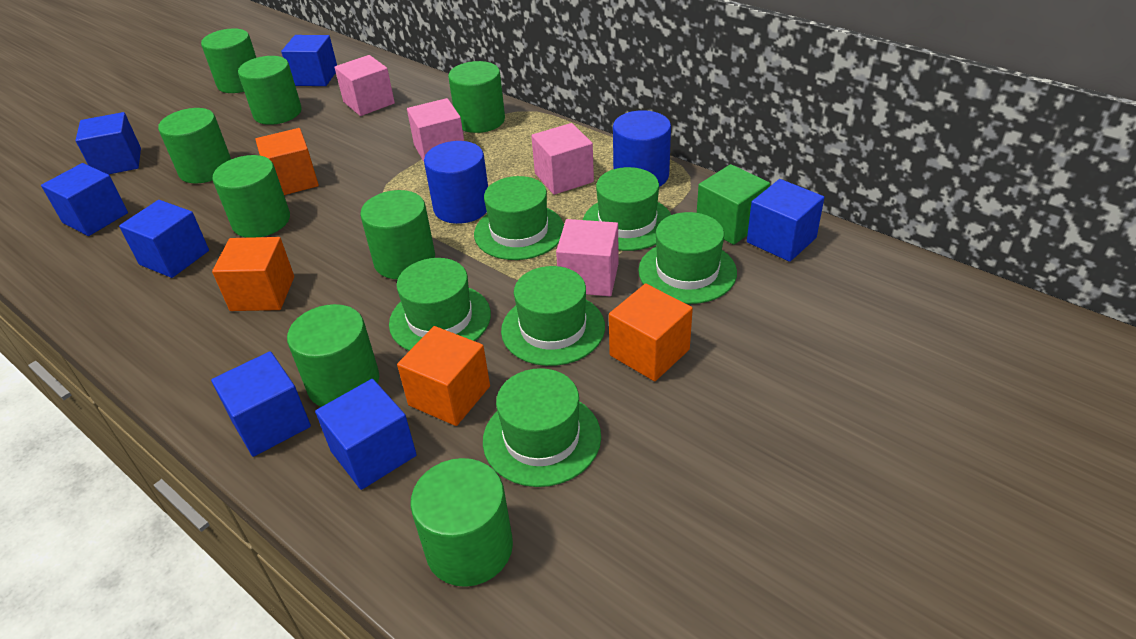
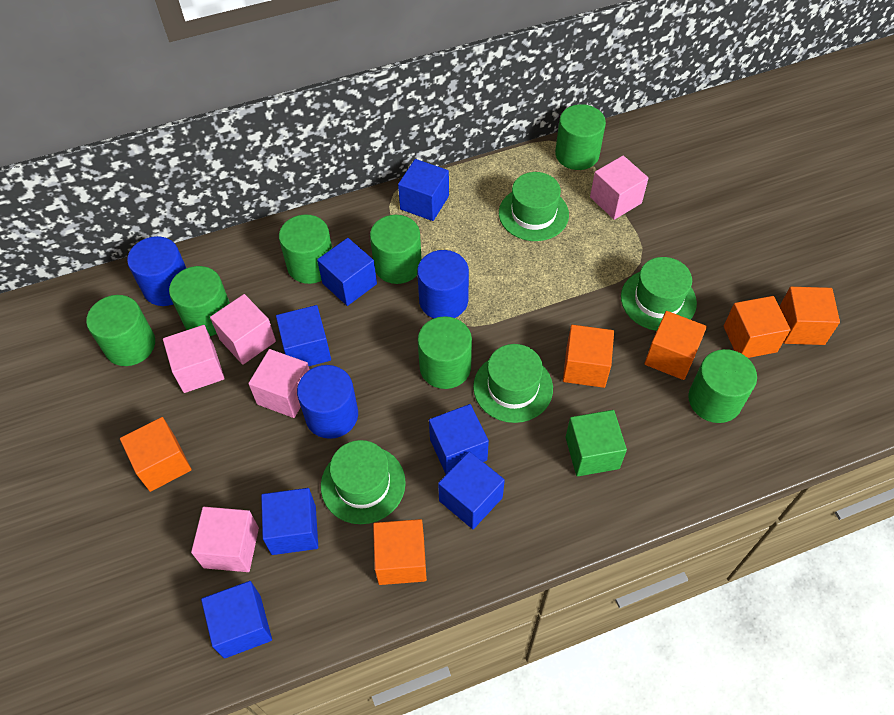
blue cylinder: 2 -> 3
green cylinder: 8 -> 7
green hat: 6 -> 4
orange cube: 4 -> 6
pink cube: 4 -> 5

